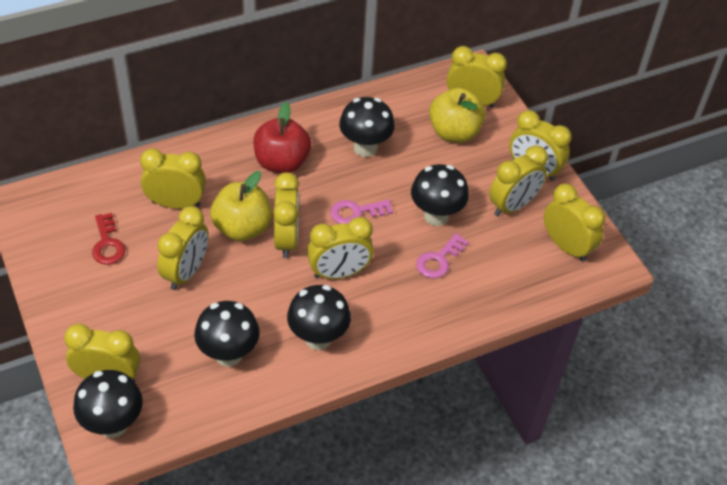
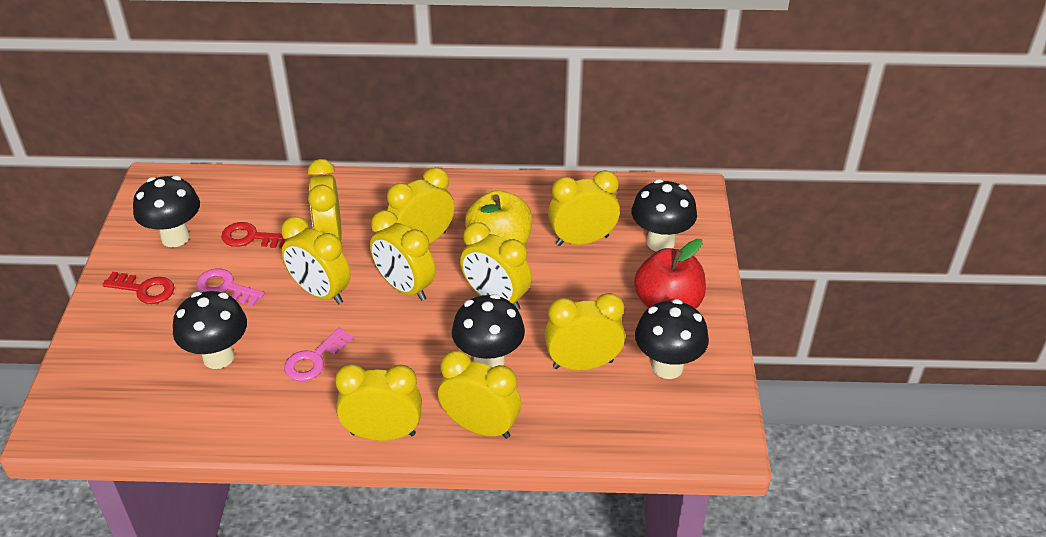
red key: 1 -> 2
yellow apple: 2 -> 1

